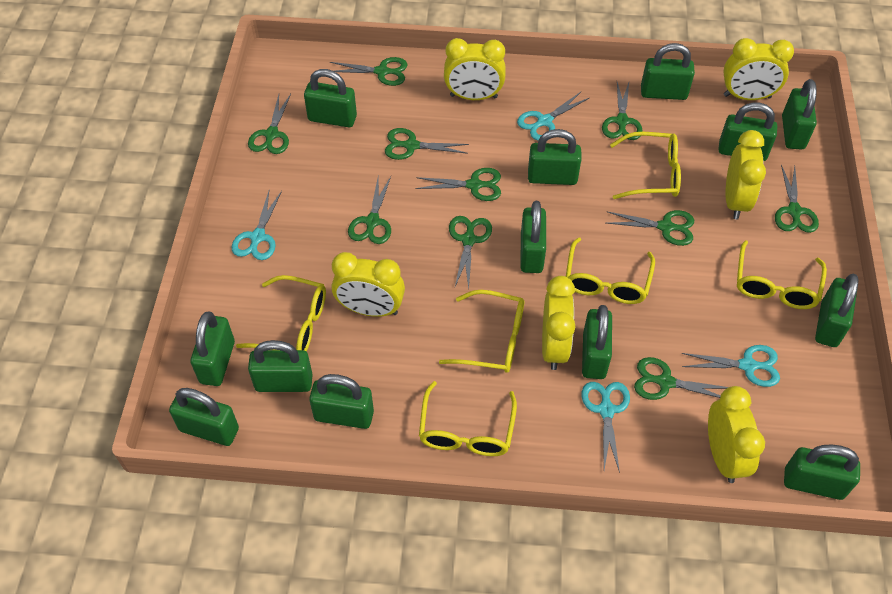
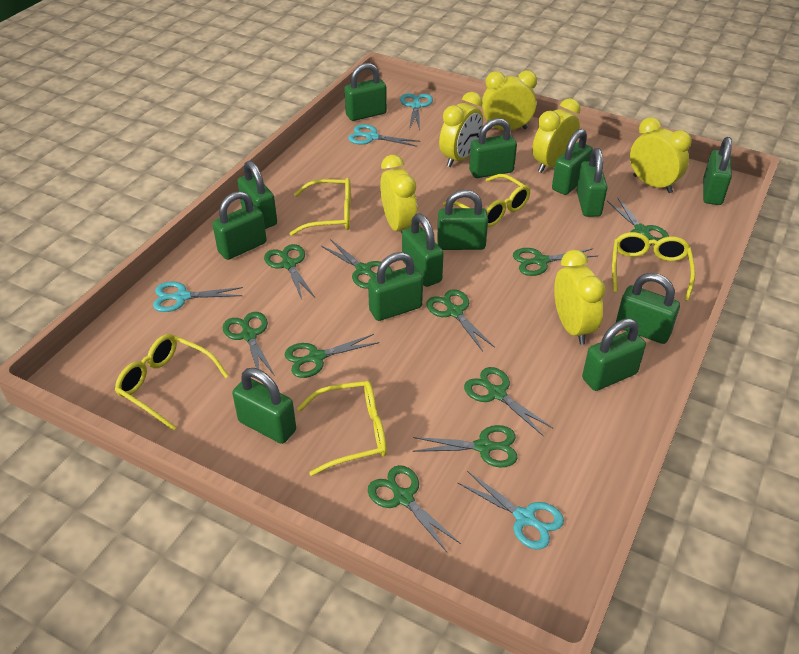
yellow glasses: 6 -> 5

